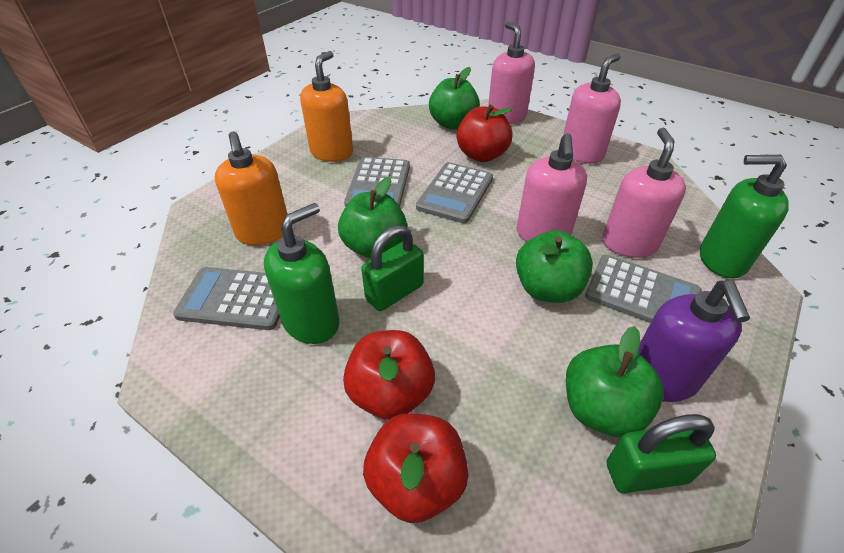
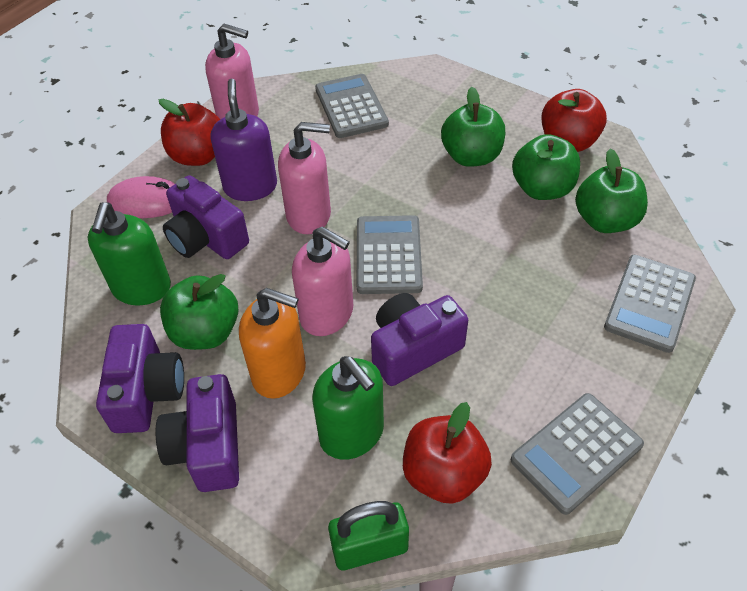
green padlock: 2 -> 1
orange soap dispenser: 2 -> 1
pink mouse: 0 -> 1
pink soap dispenser: 4 -> 3
purple camera: 0 -> 4

